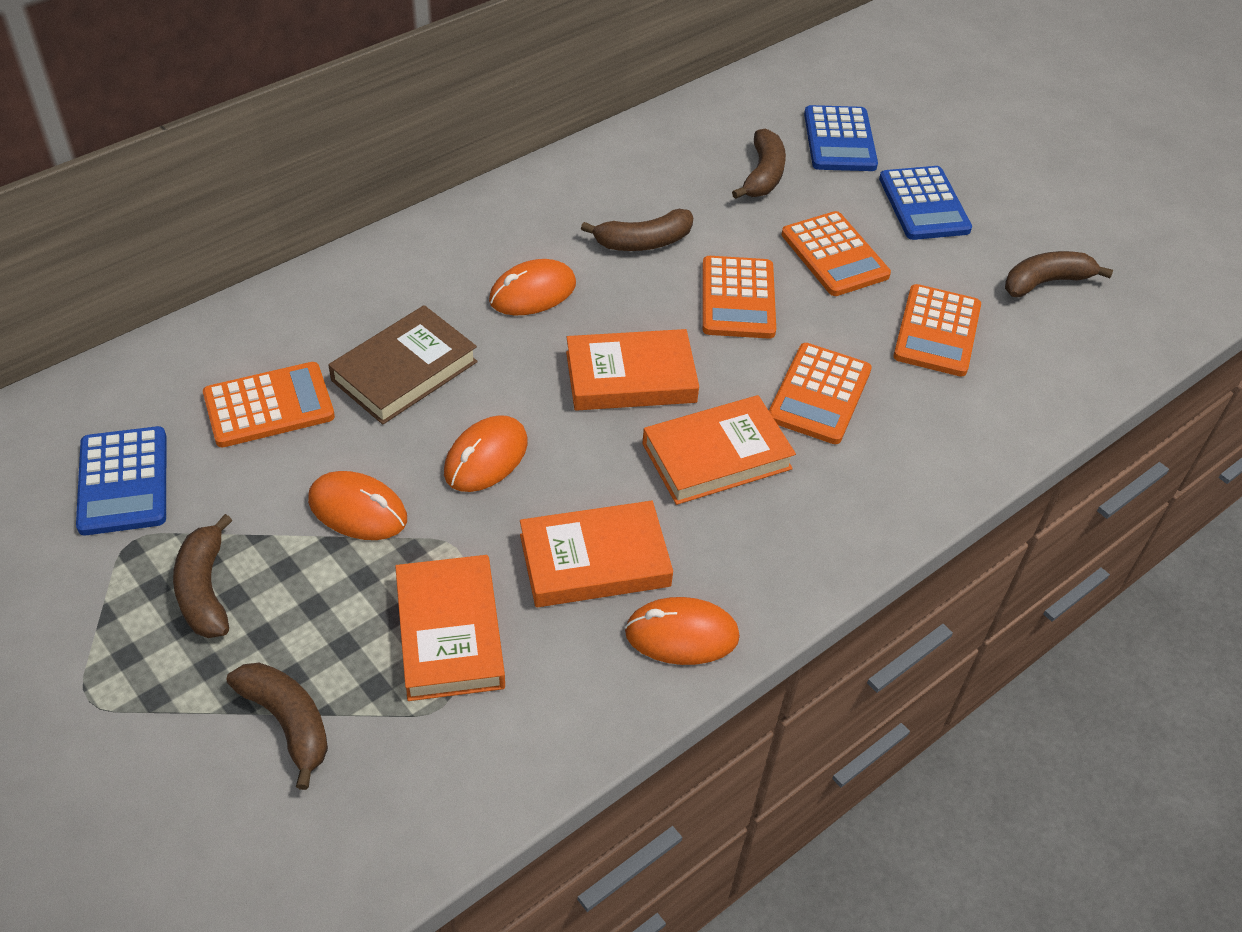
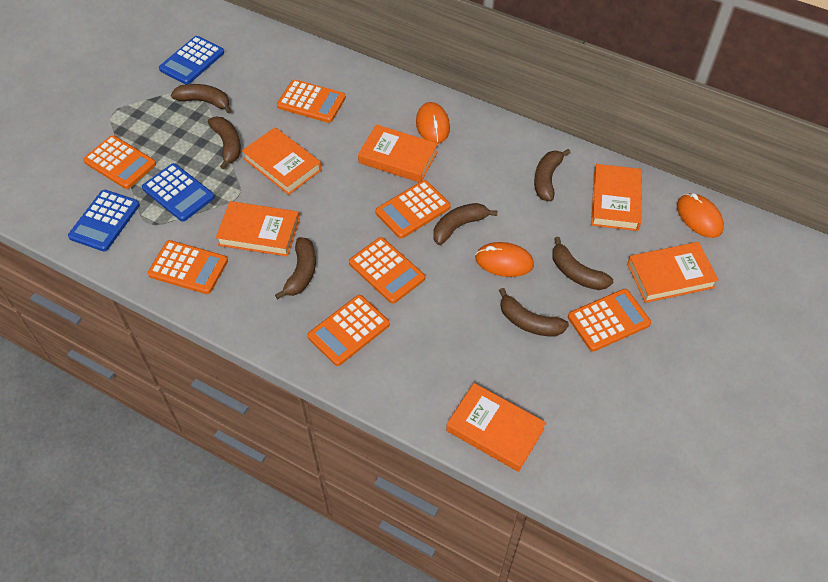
brown banana: 5 -> 7
brown book: 1 -> 0
orange book: 4 -> 6
orange calculator: 5 -> 7
orange mouse: 4 -> 3

